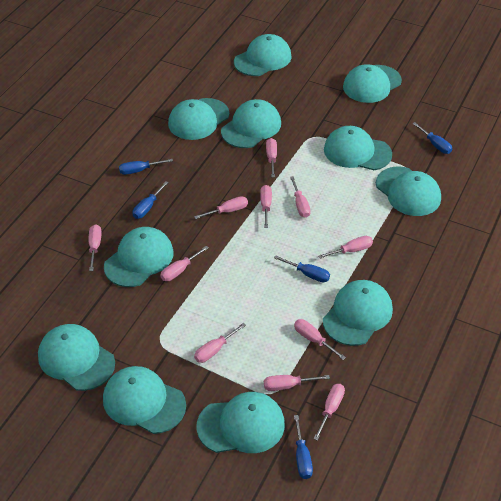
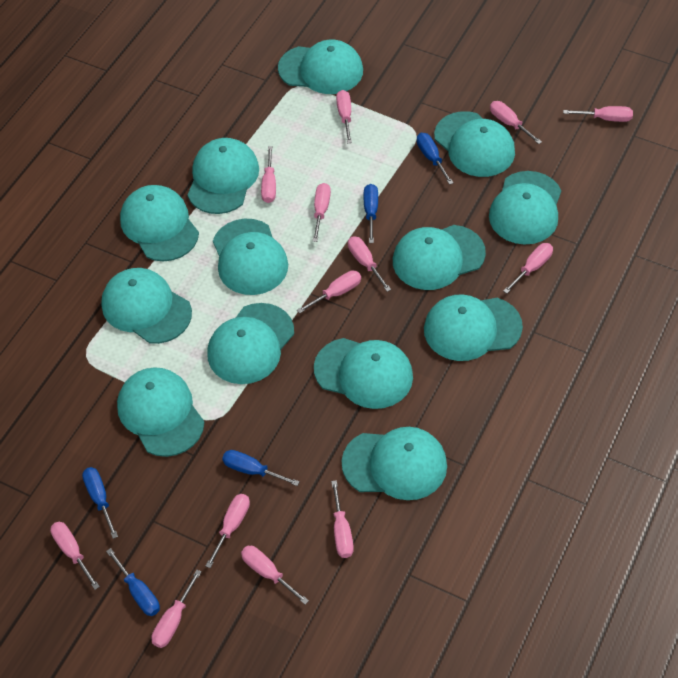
pink screwdriver: 11 -> 13
turquoise cap: 11 -> 13

